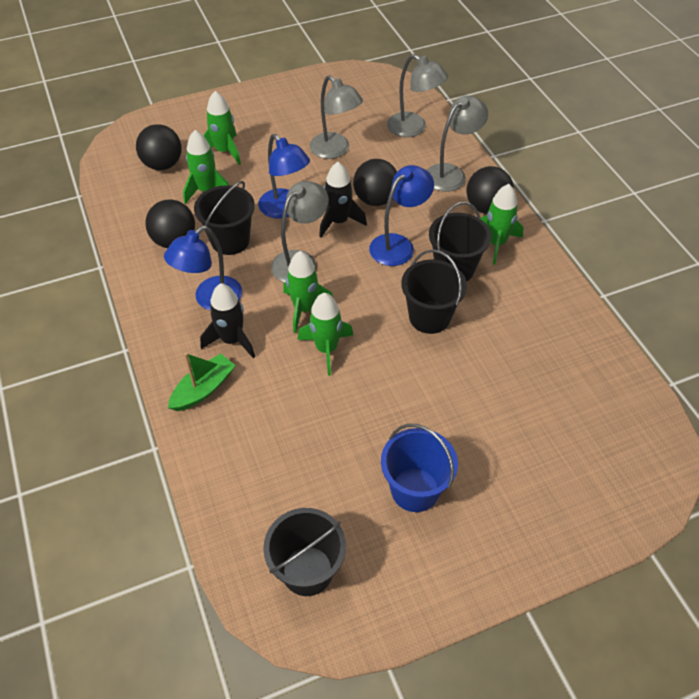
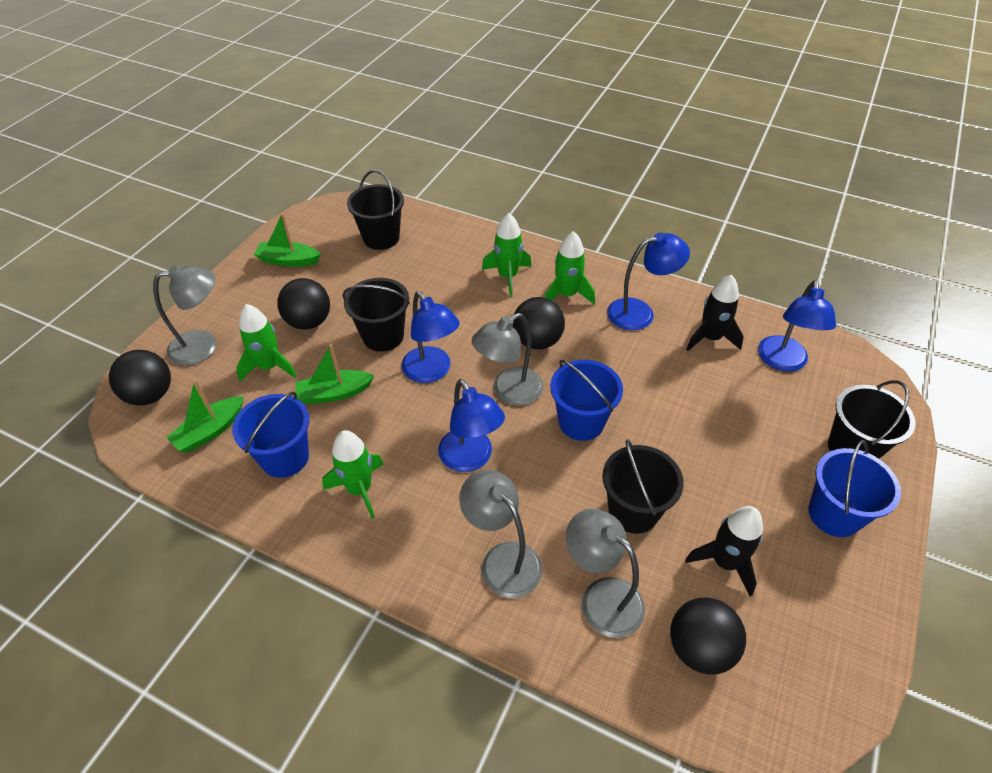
blue bucket: 1 -> 3
blue lamp: 3 -> 4
green boat: 1 -> 3
green rocket: 5 -> 4

